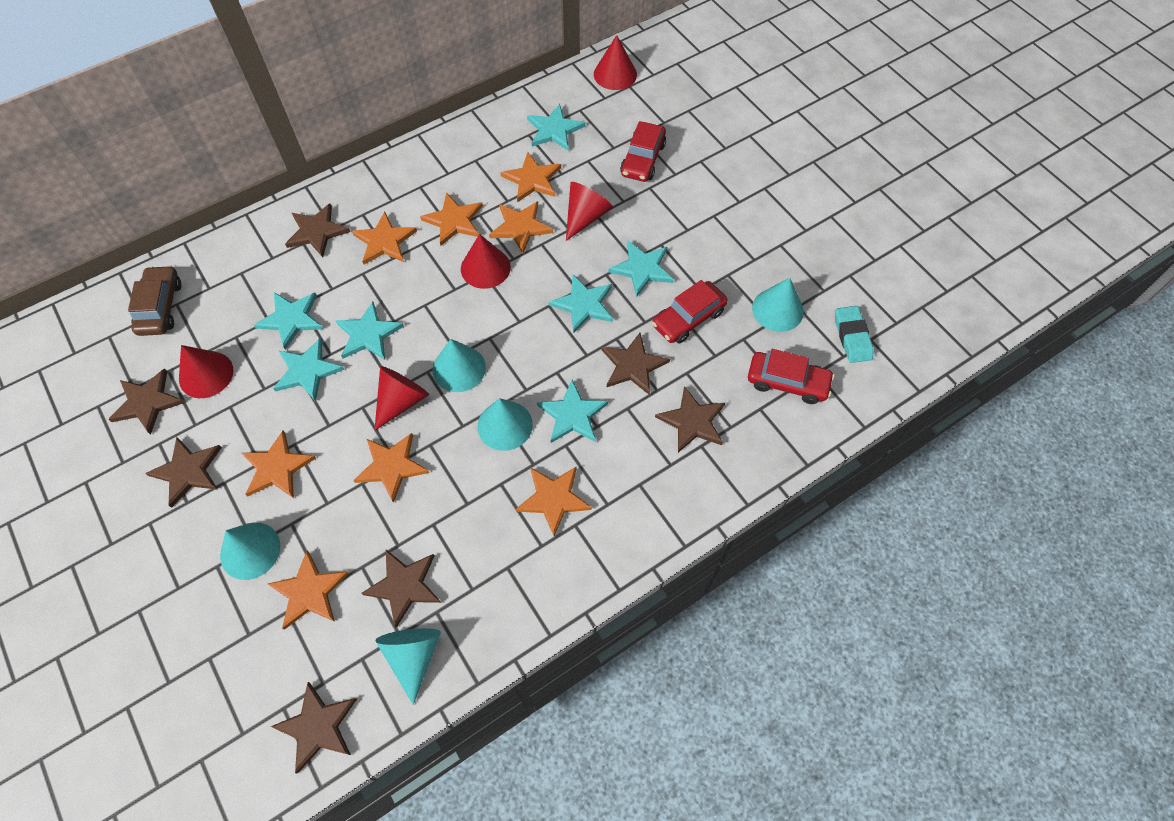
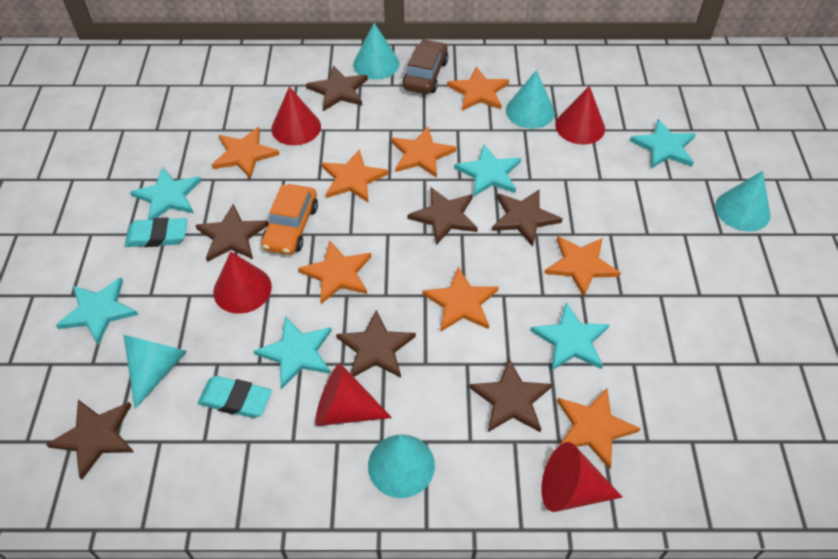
orange car: 0 -> 1
red car: 3 -> 0
turquoise eraser: 1 -> 2
turquoise star: 7 -> 6

